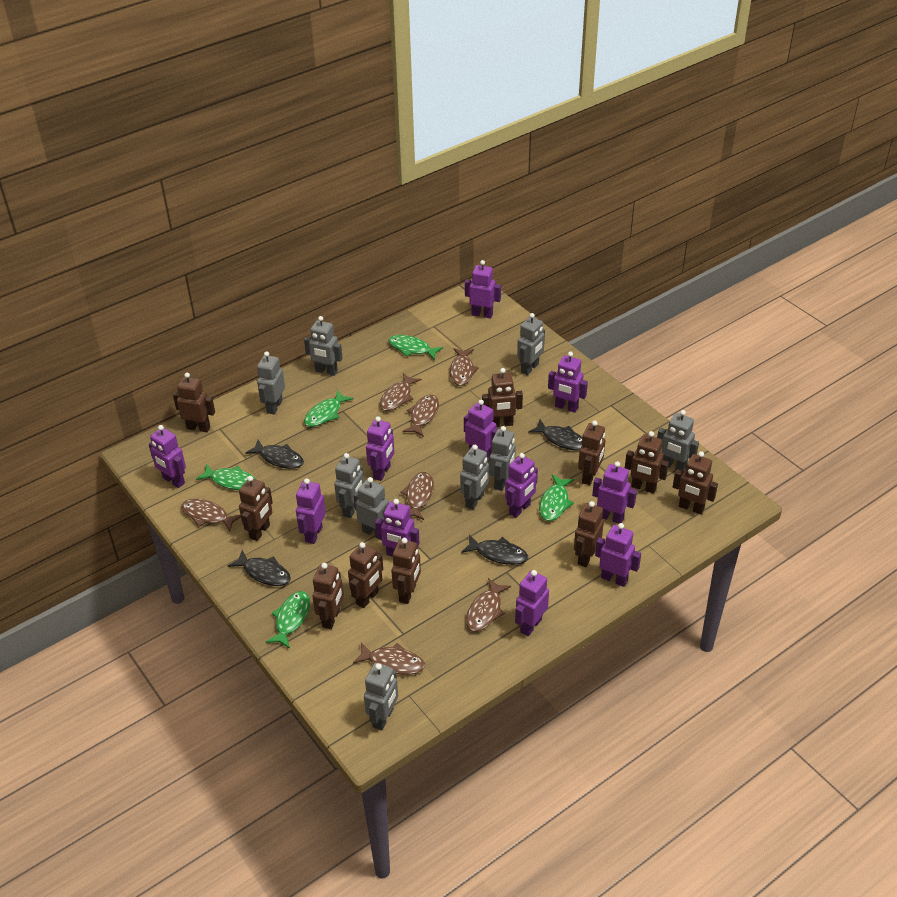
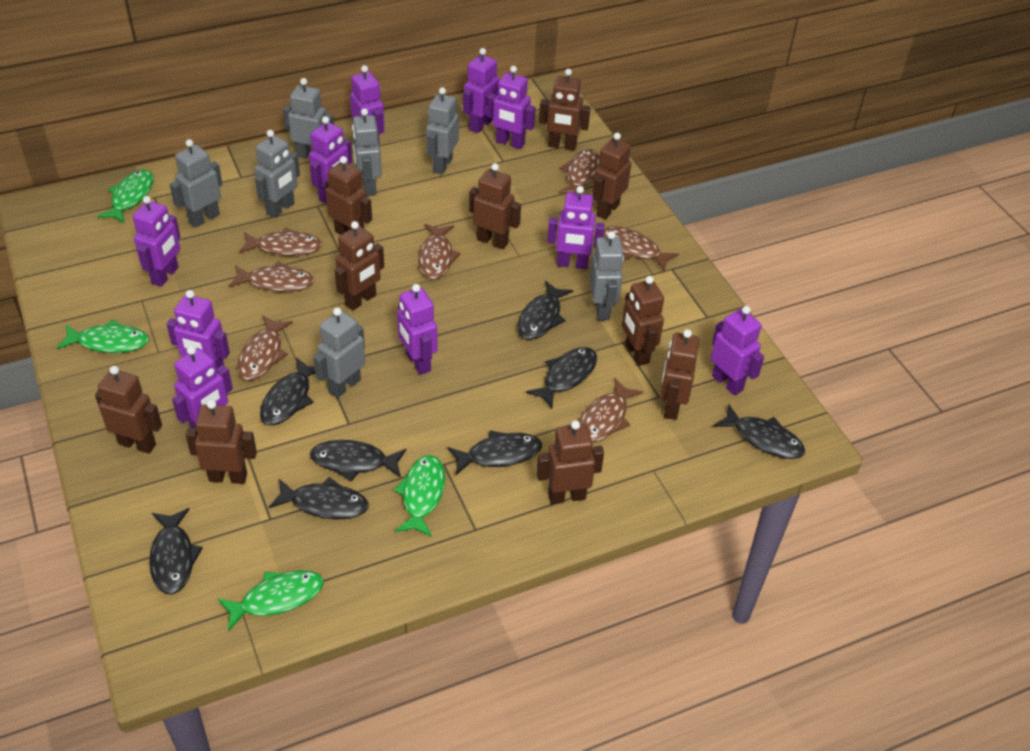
black fish: 4 -> 8
green fish: 5 -> 4
grey robot: 9 -> 7
purple robot: 11 -> 10

